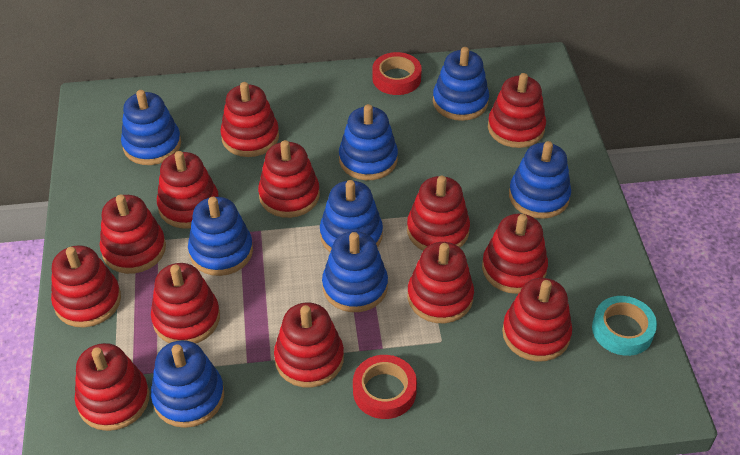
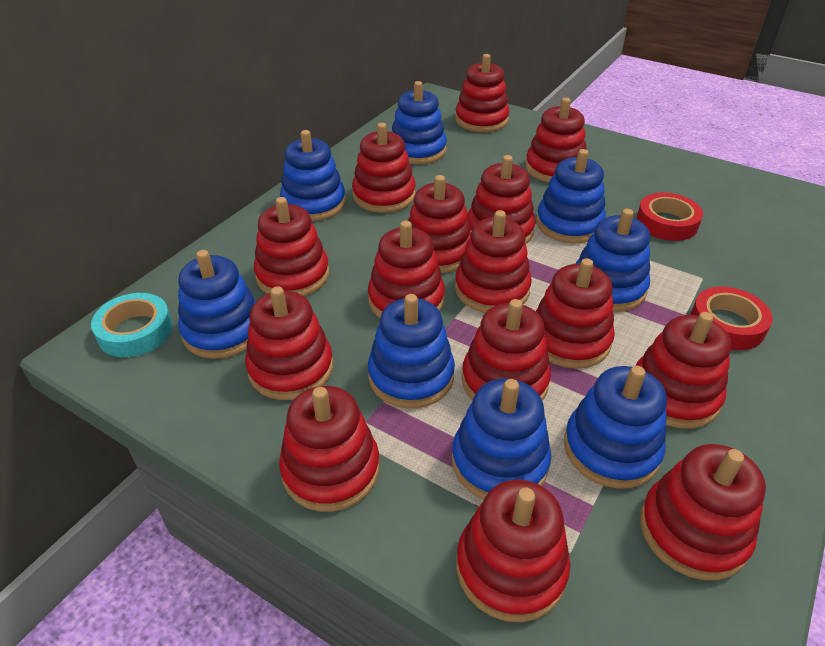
red stacking toy: 13 -> 15

